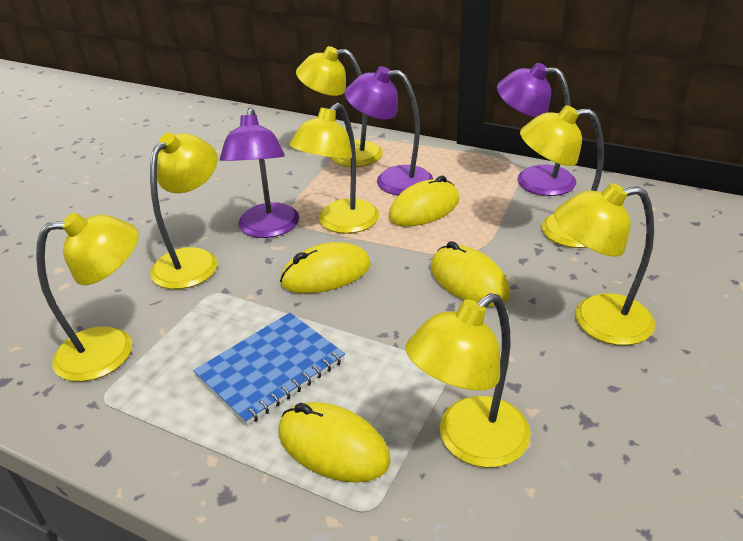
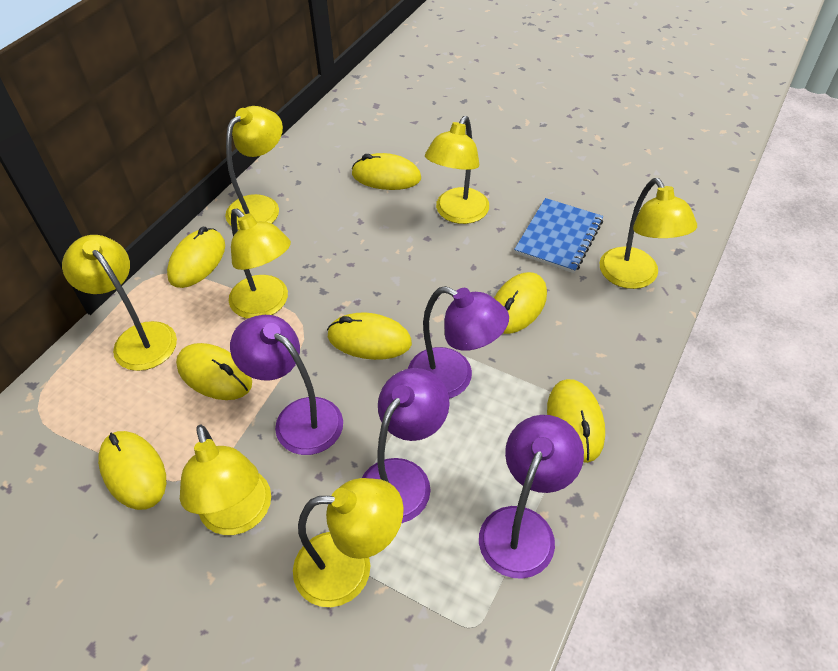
purple lamp: 3 -> 4
yellow mouse: 4 -> 7

